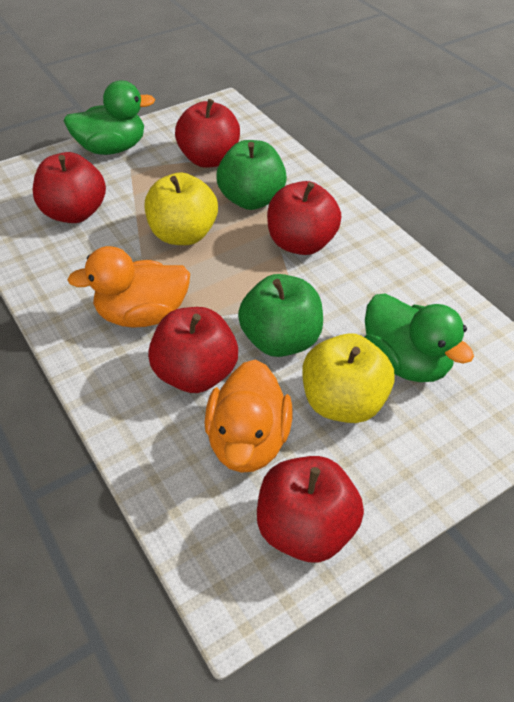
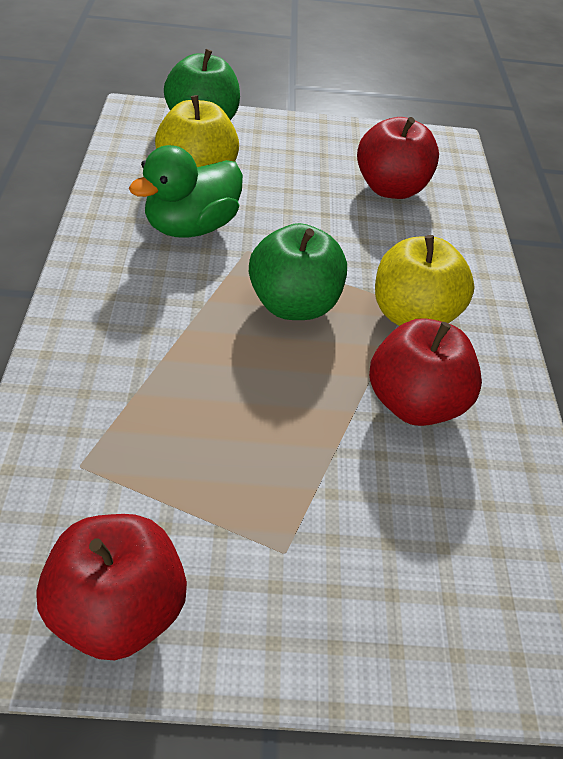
green duck: 2 -> 1
orange duck: 2 -> 0
red apple: 5 -> 3

